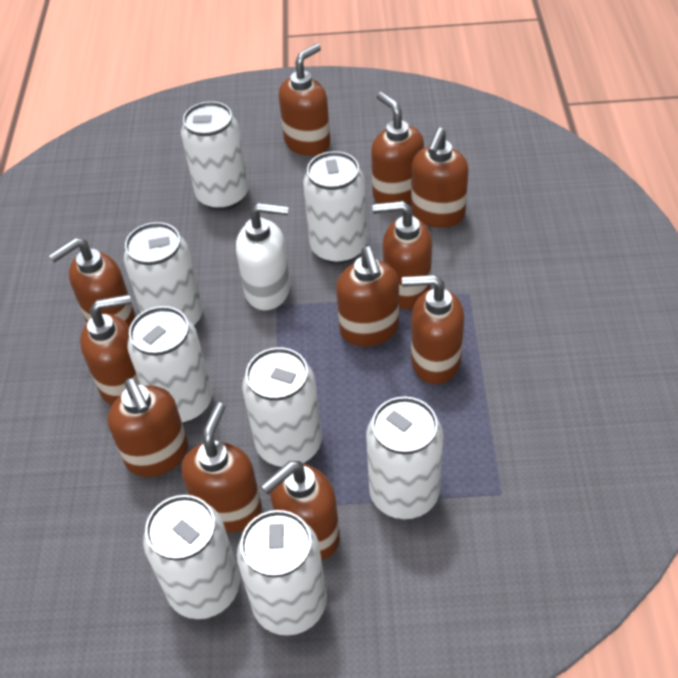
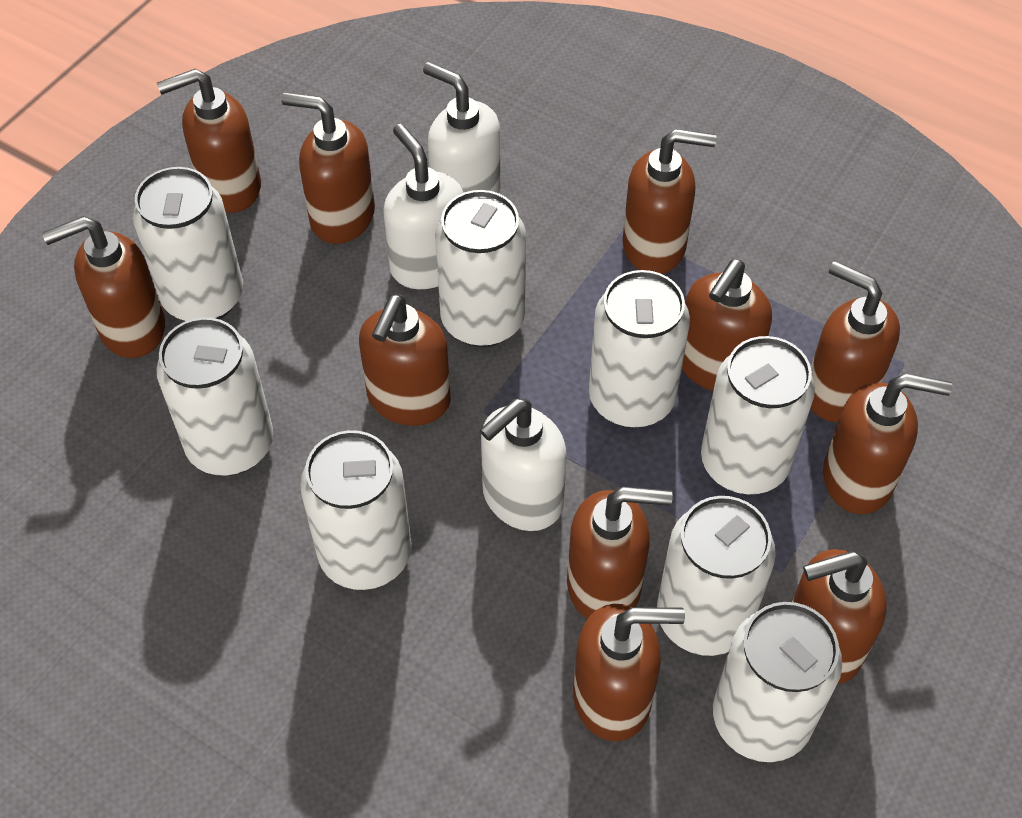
white soap dispenser: 1 -> 3

